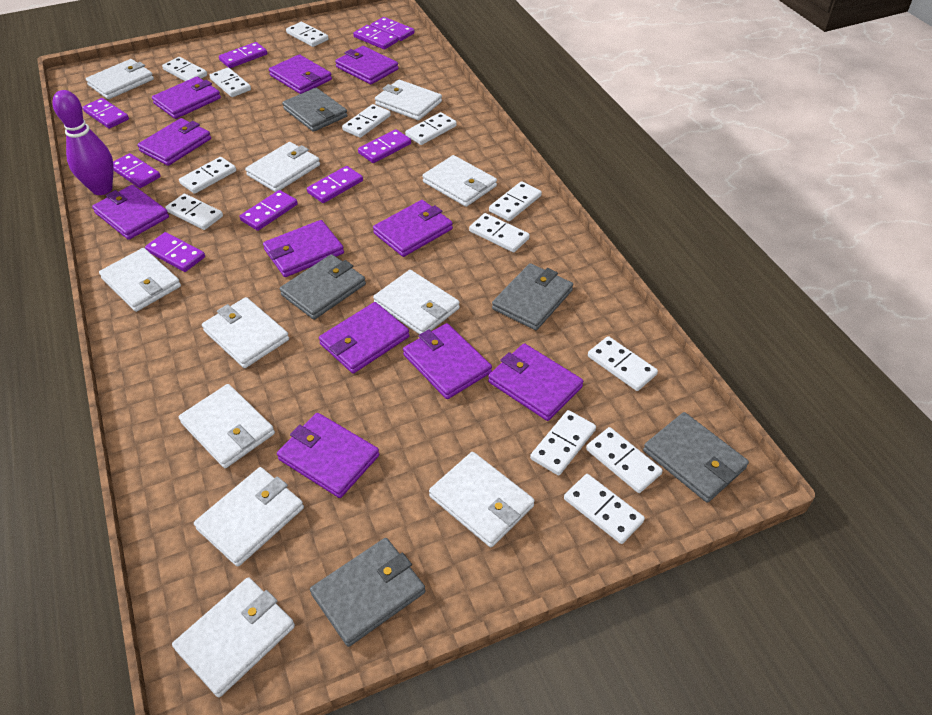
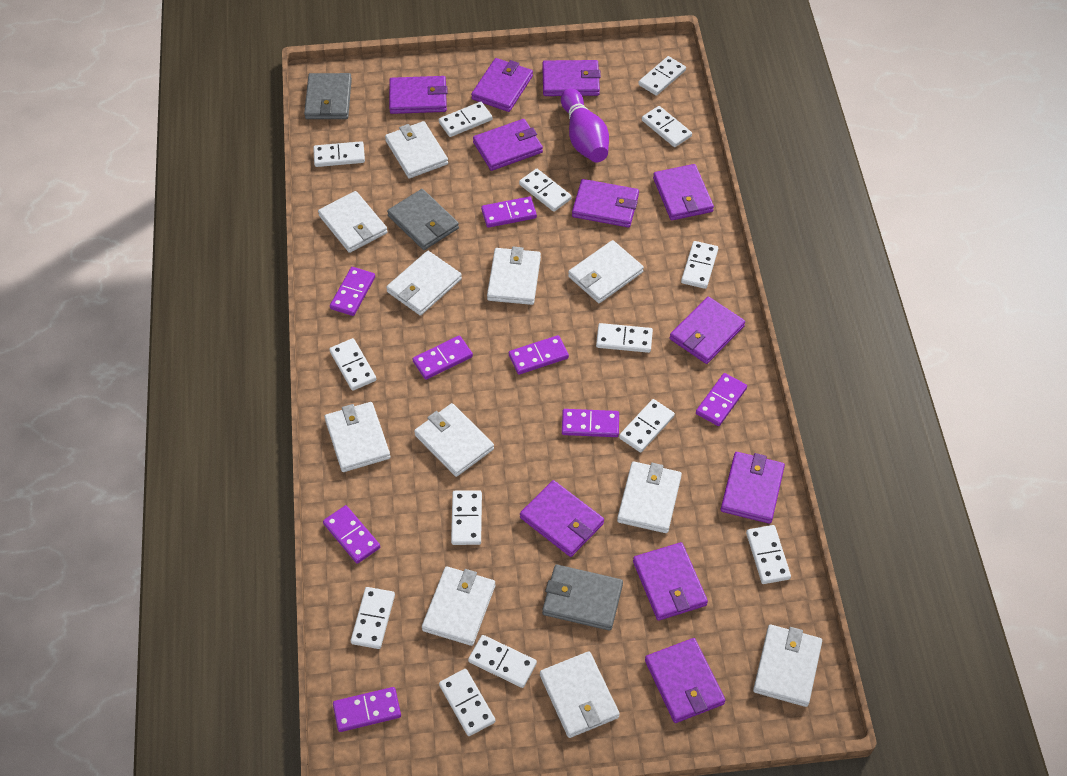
grey wallet: 5 -> 3
purple domino: 9 -> 8
white domino: 13 -> 14

